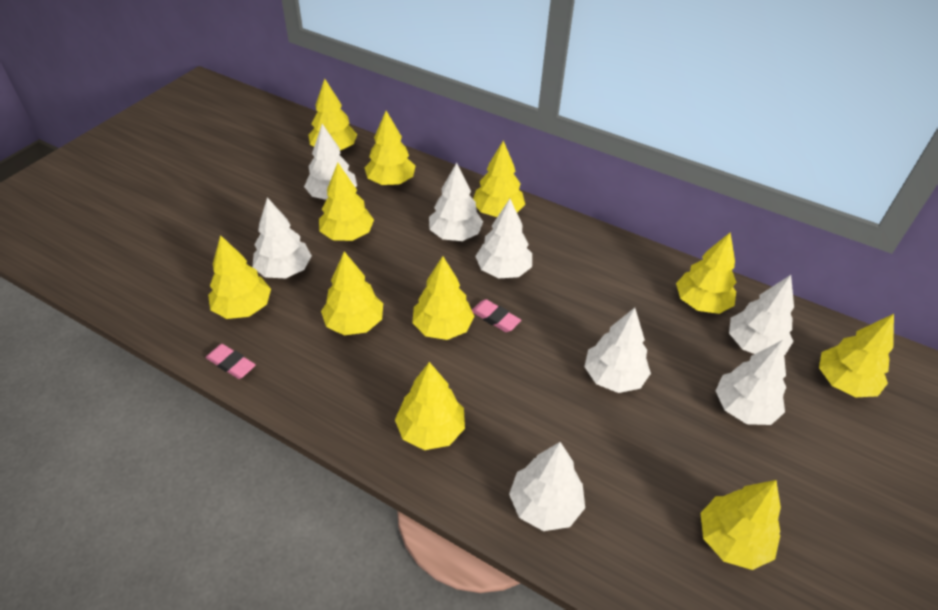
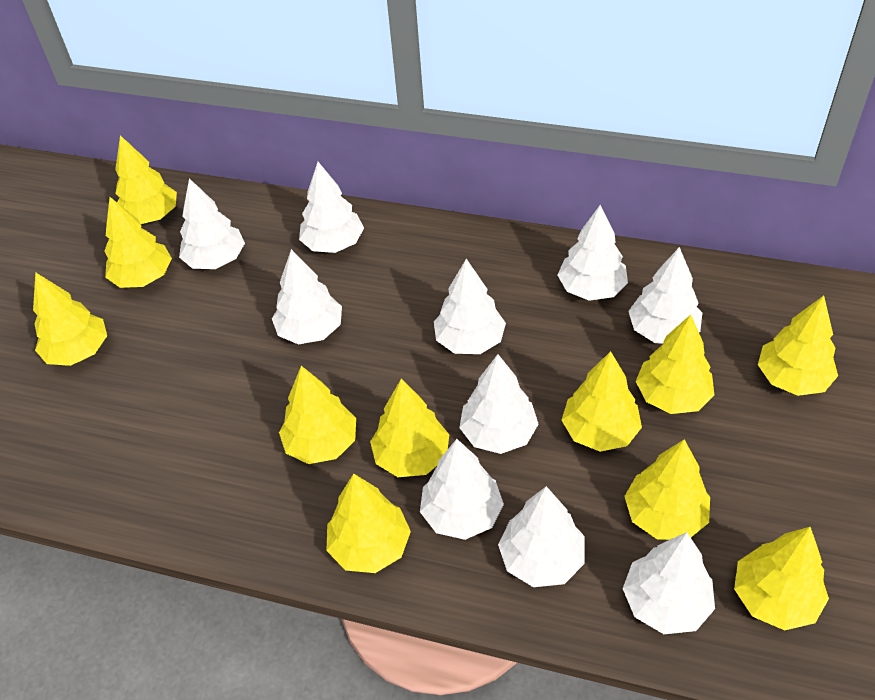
pink eraser: 2 -> 0
white tree: 8 -> 10

